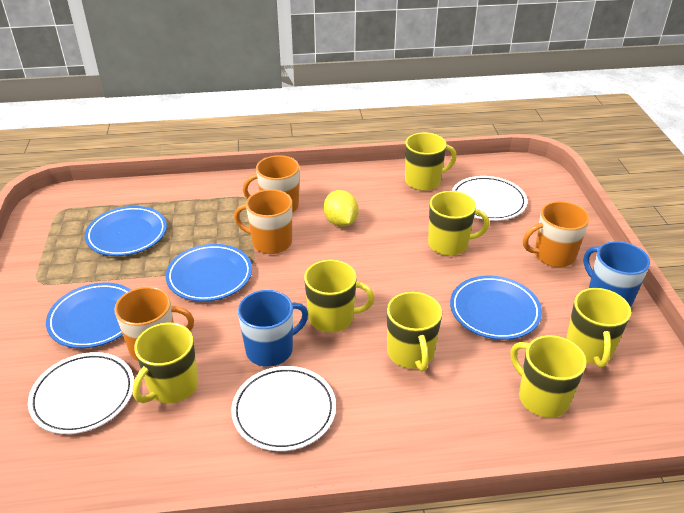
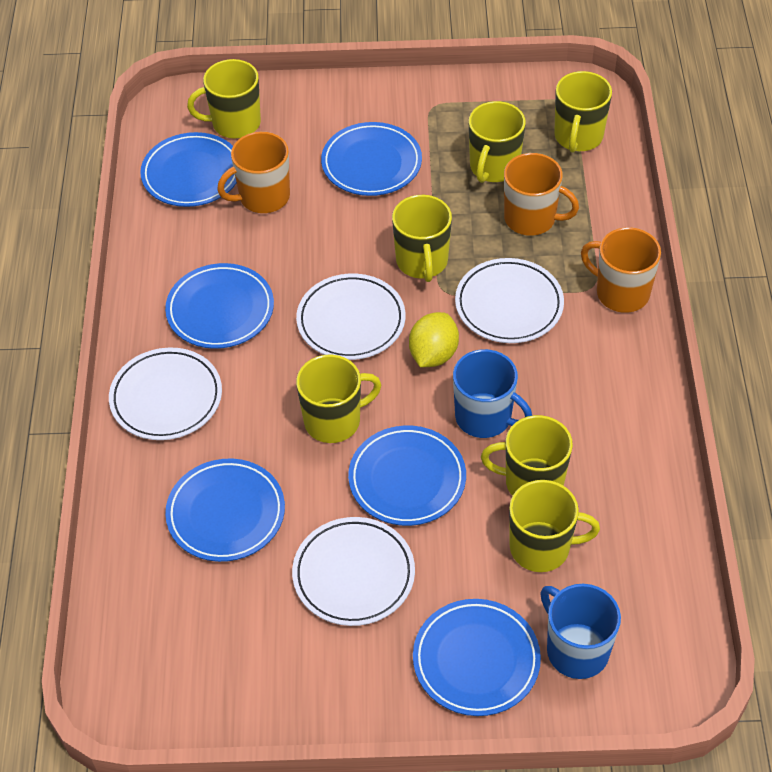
blue plate: 4 -> 6
orange mug: 4 -> 3
white plate: 3 -> 4

